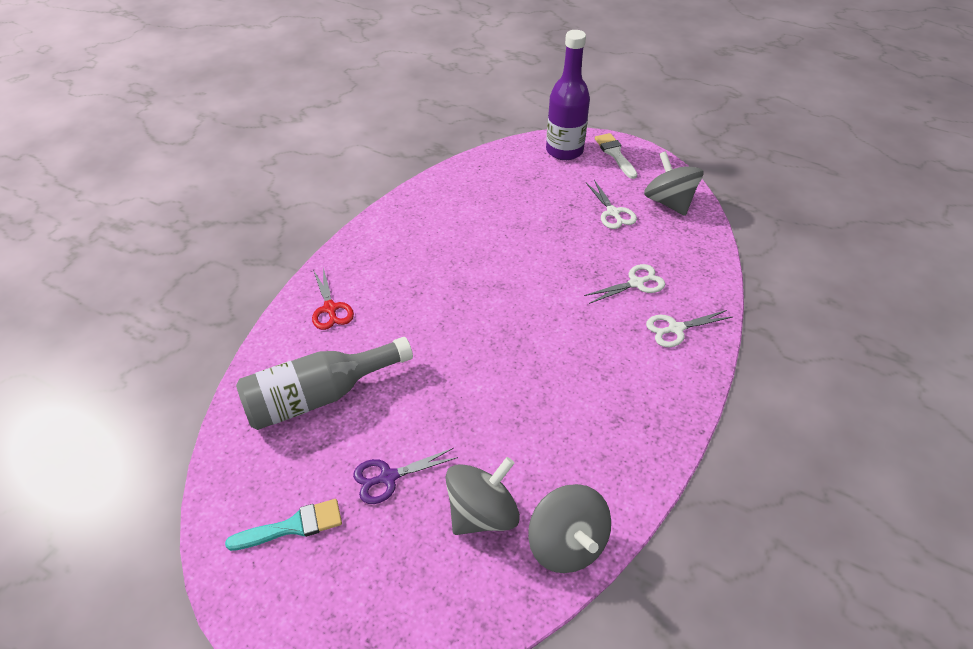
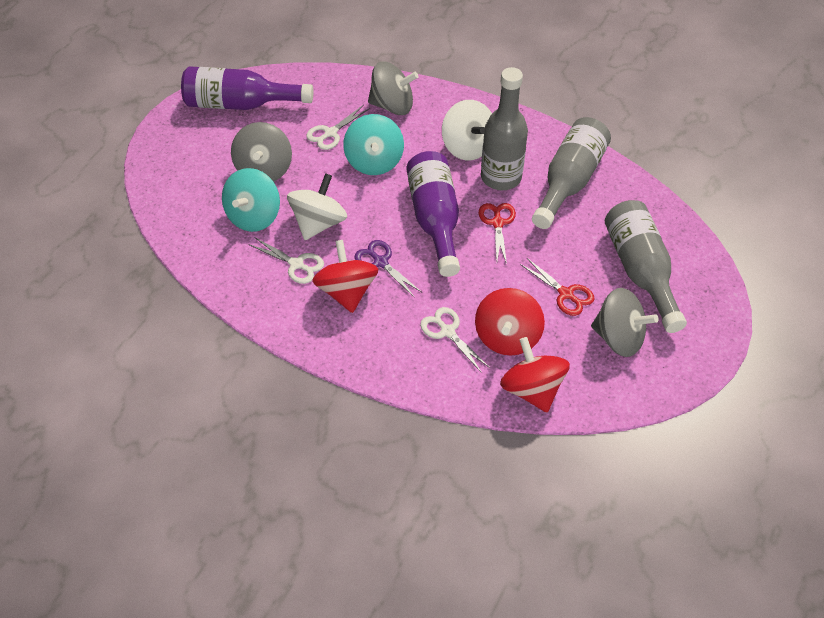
grey bottle: 1 -> 3
purple bottle: 1 -> 2
red scissors: 1 -> 2
red spinning top: 0 -> 3
turquoise brush: 1 -> 0
turquoise spinning top: 0 -> 2
white brush: 1 -> 0
white spinning top: 0 -> 2

